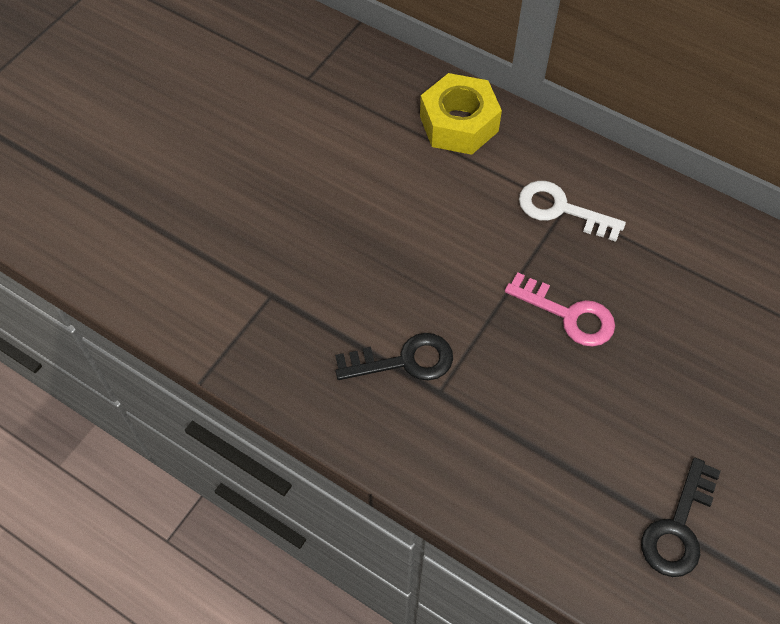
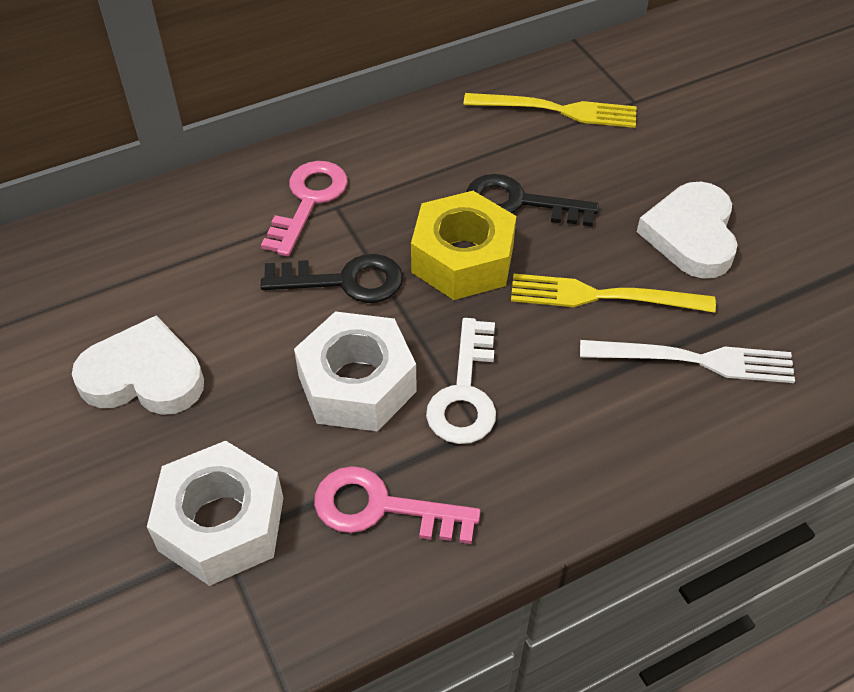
pink key: 1 -> 2
white fork: 0 -> 1
white heart: 0 -> 2
white nut: 0 -> 2
yellow fork: 0 -> 2

